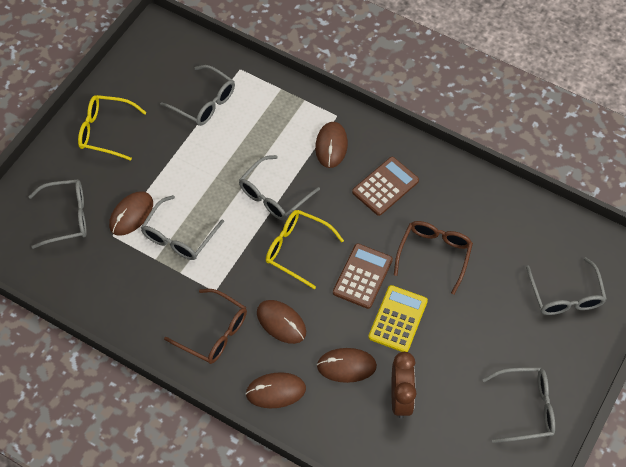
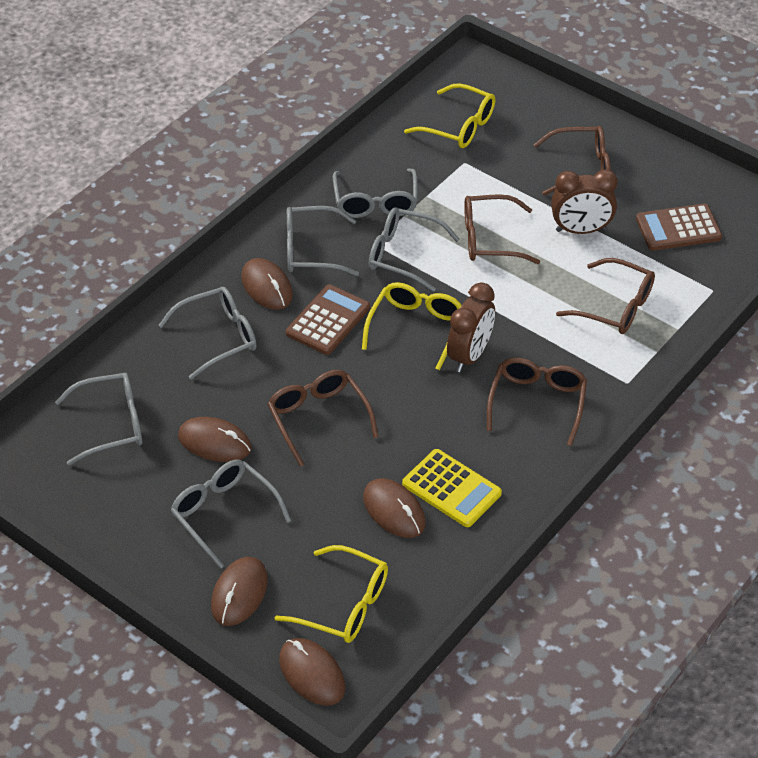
brown clock: 1 -> 2
brown glasses: 2 -> 5
yellow glasses: 2 -> 3

